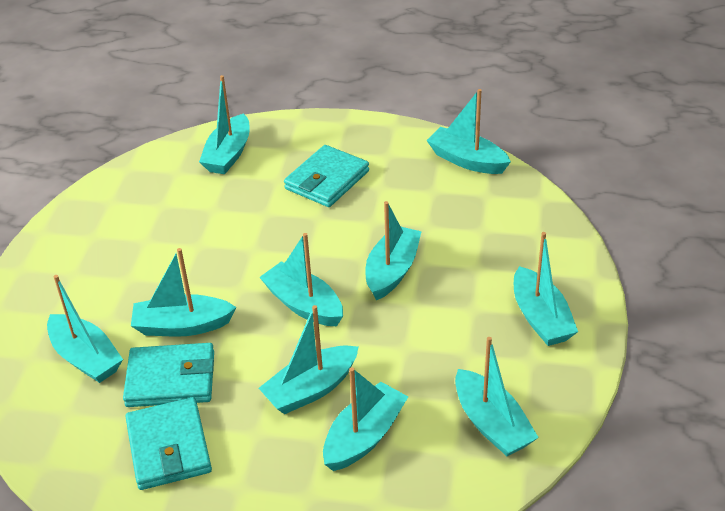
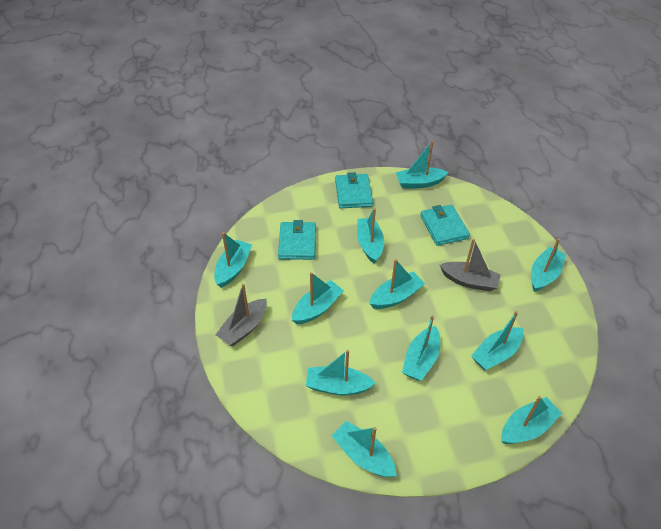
grey boat: 0 -> 2
turquoise boat: 10 -> 11

